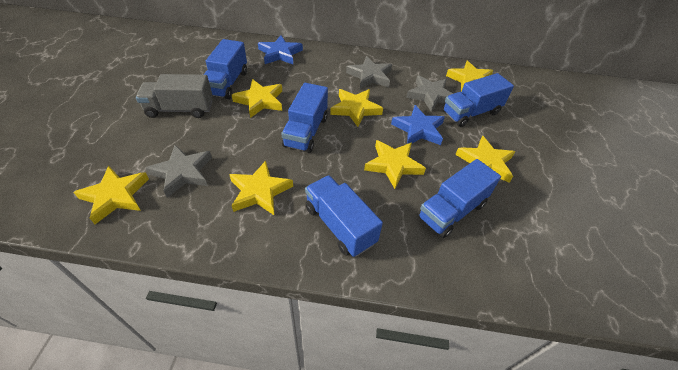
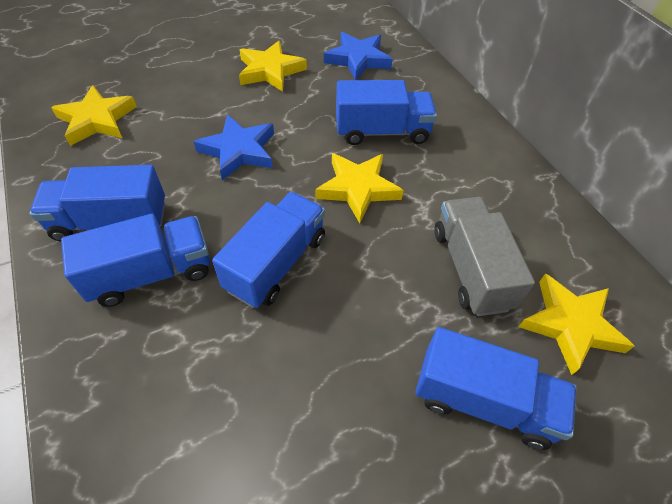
grey star: 3 -> 0
yellow star: 7 -> 4

